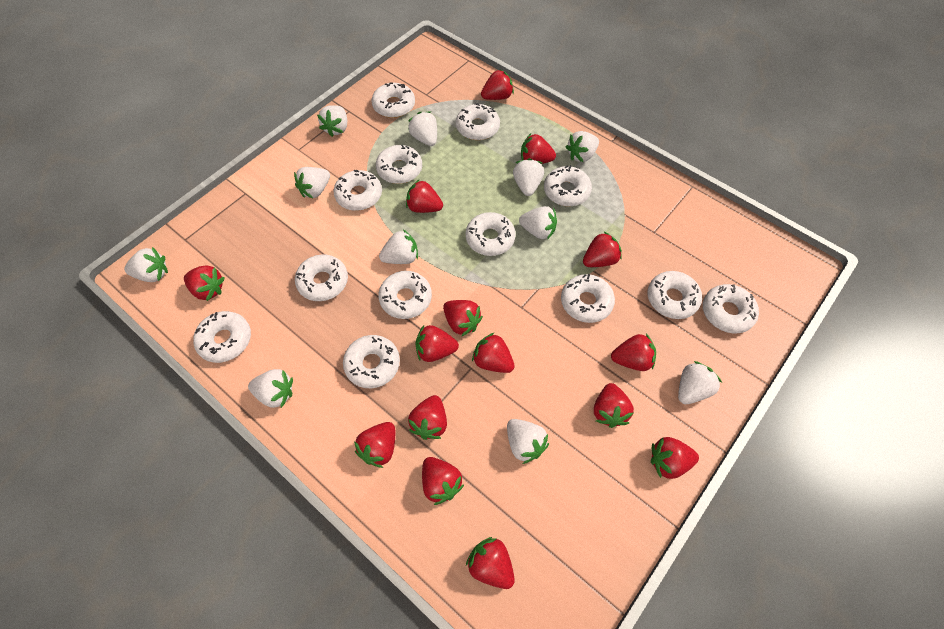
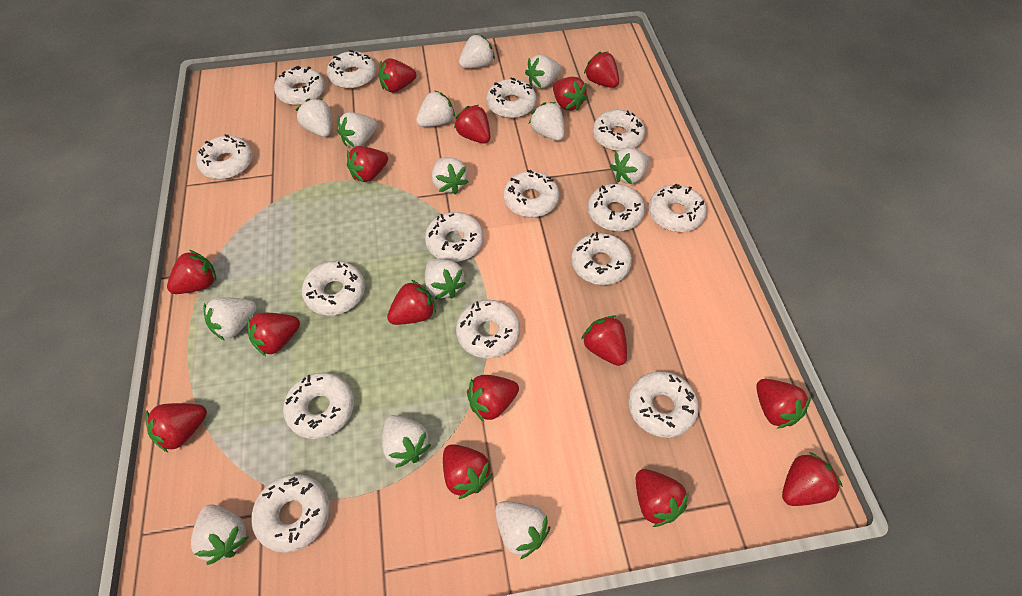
white donut: 13 -> 15
white strawberry: 11 -> 13

